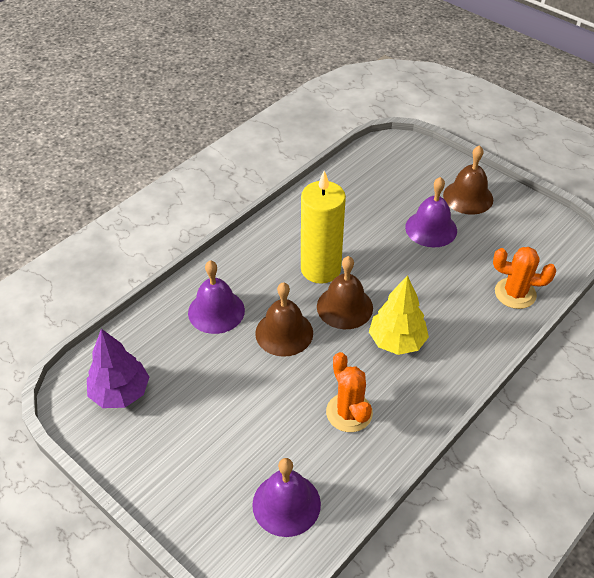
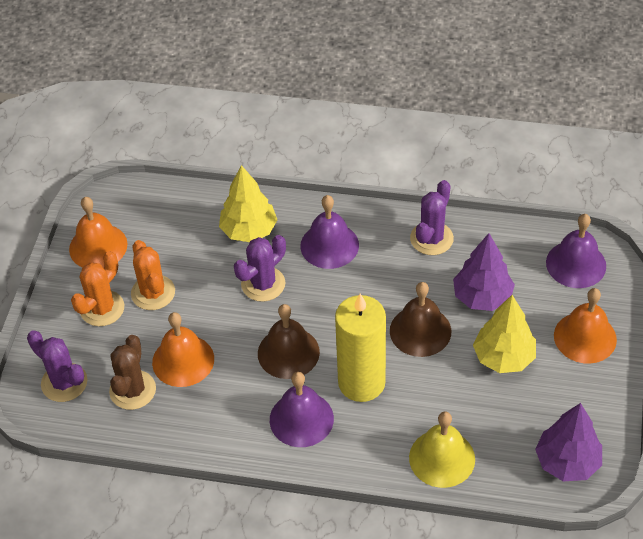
brown bell: 3 -> 2
brown cactus: 0 -> 1
orange bell: 0 -> 3
purple cactus: 0 -> 3
purple tree: 1 -> 2
yellow bell: 0 -> 1
yellow tree: 1 -> 2

